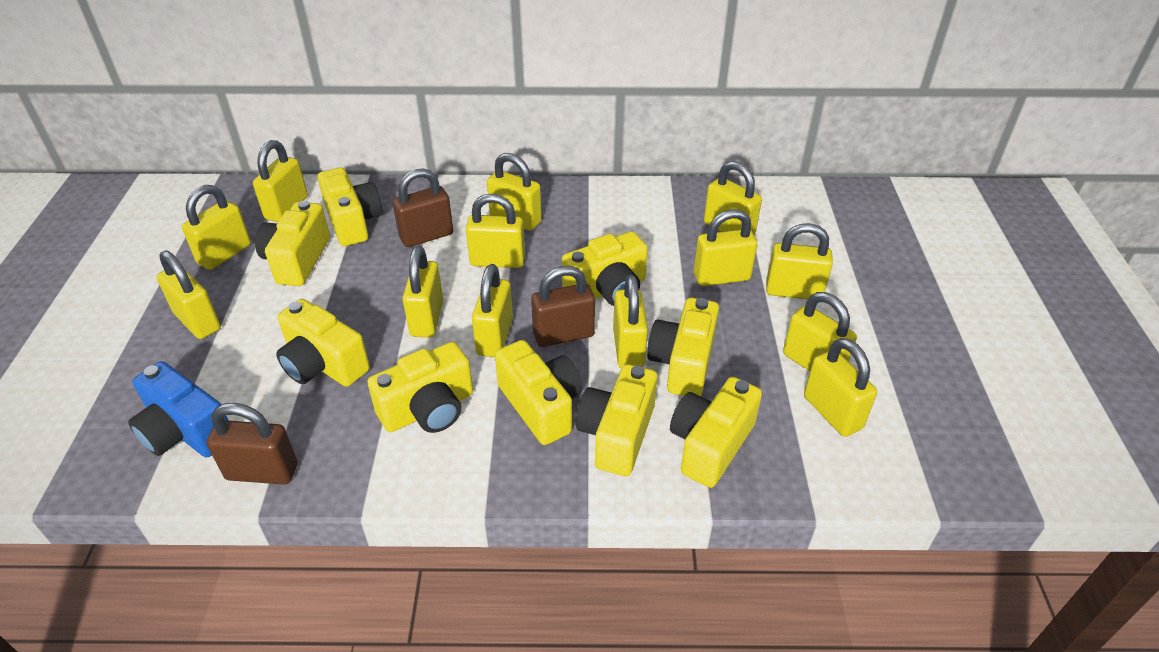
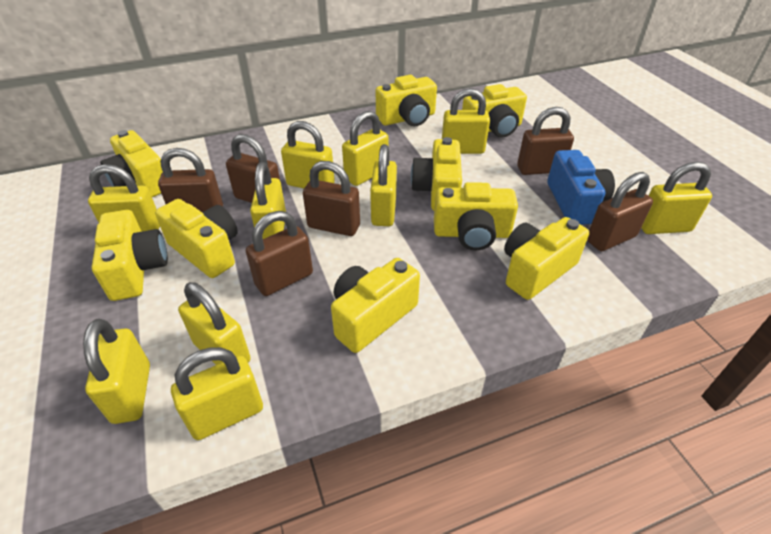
brown padlock: 3 -> 6
yellow padlock: 13 -> 10

